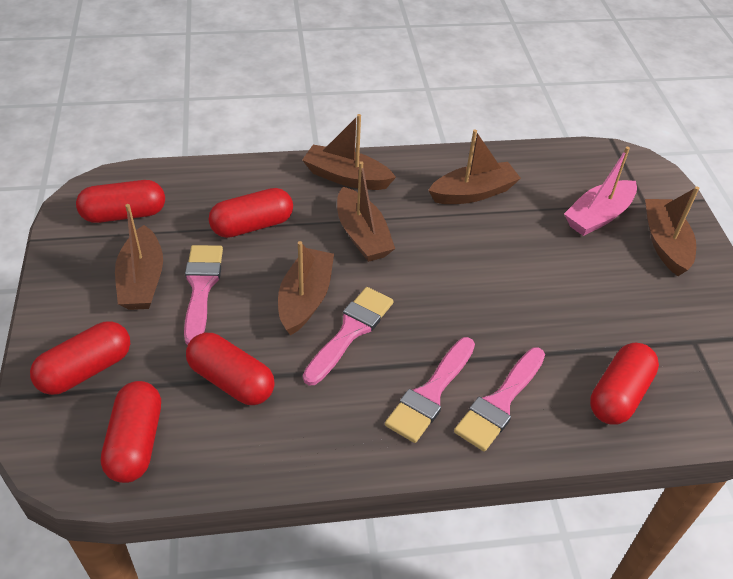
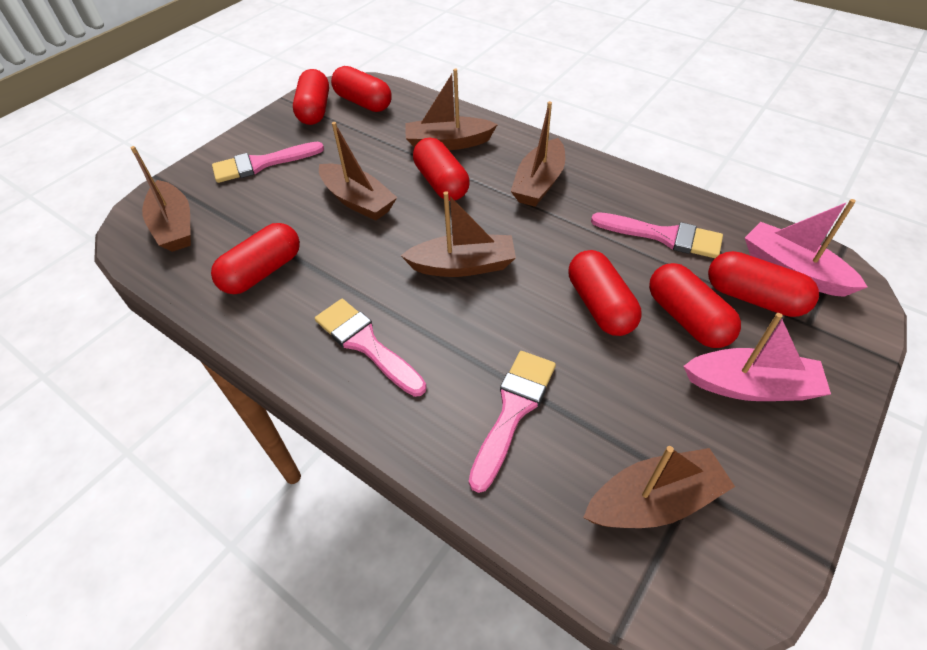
pink boat: 1 -> 2
red capsule: 6 -> 7

